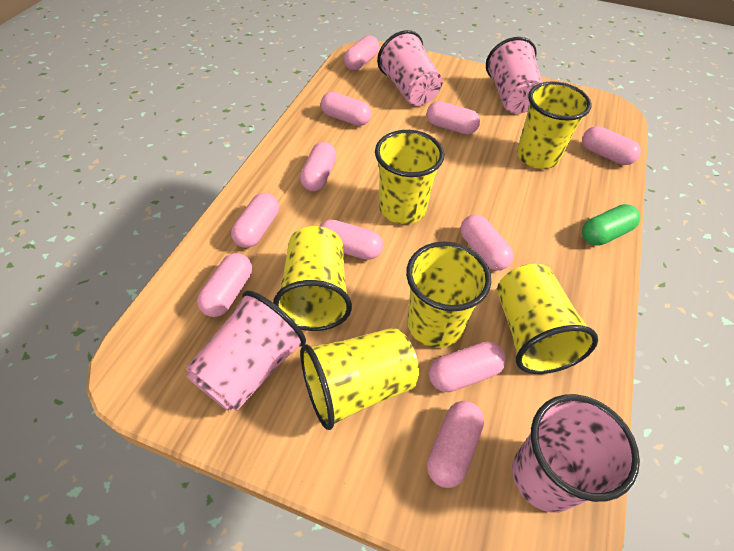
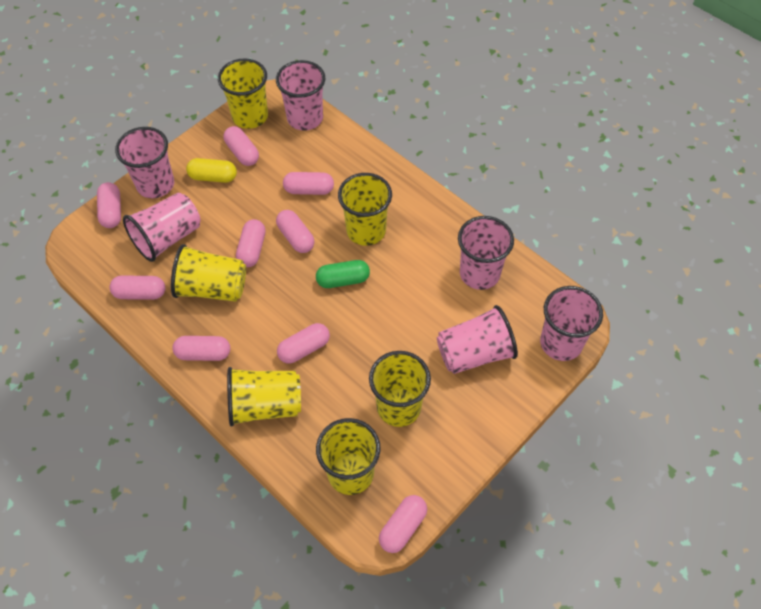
pink capsule: 11 -> 9
pink cup: 4 -> 6
yellow capsule: 0 -> 1

